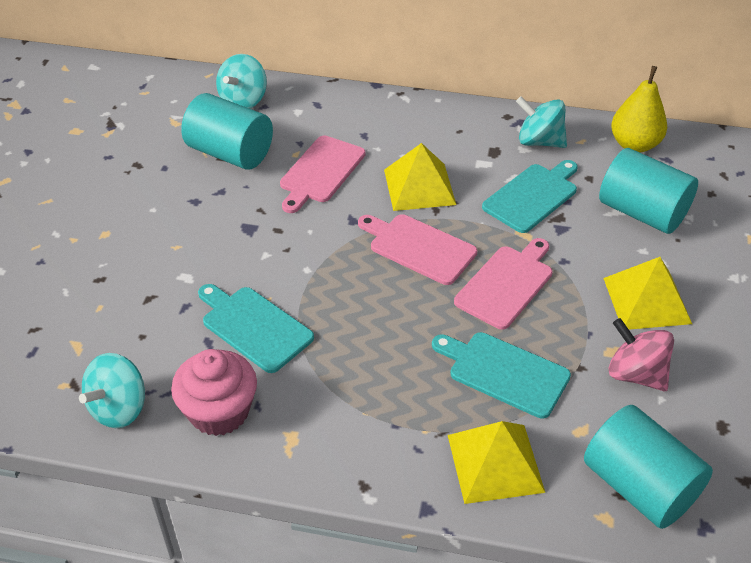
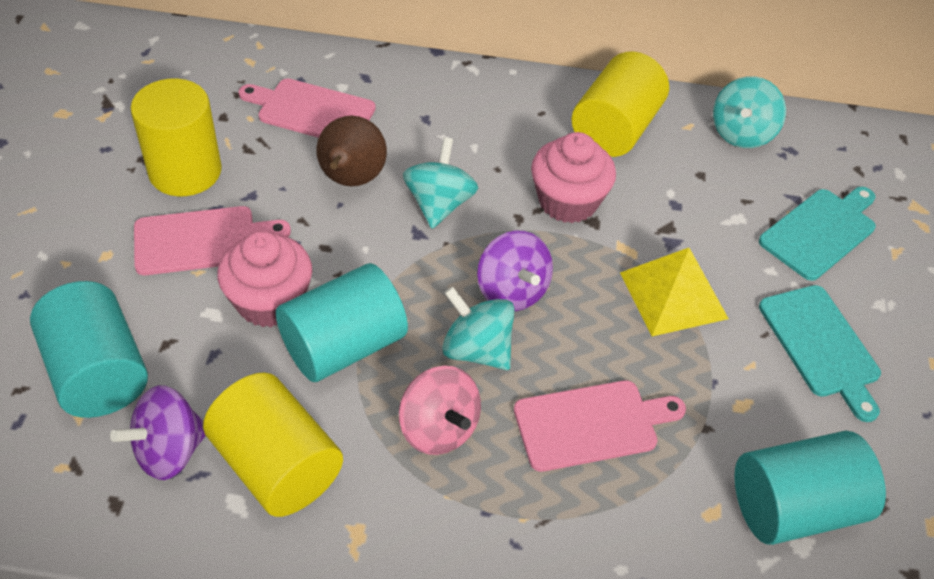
brown pear: 0 -> 1
pink cupcake: 1 -> 2
purple spinning top: 0 -> 2
turquoise cutting board: 3 -> 2
yellow cylinder: 0 -> 3
yellow pear: 1 -> 0
yellow pyramid: 3 -> 1

